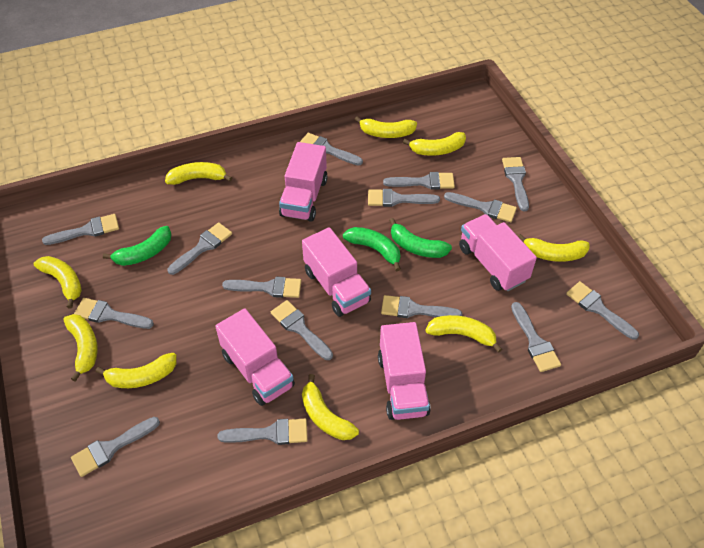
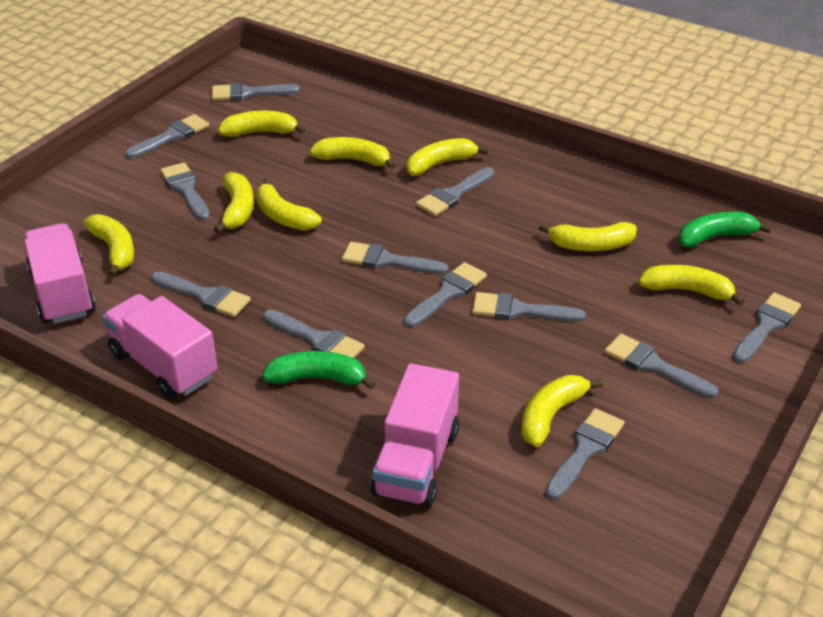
green banana: 3 -> 2
grey brush: 15 -> 12
pink truck: 5 -> 3

